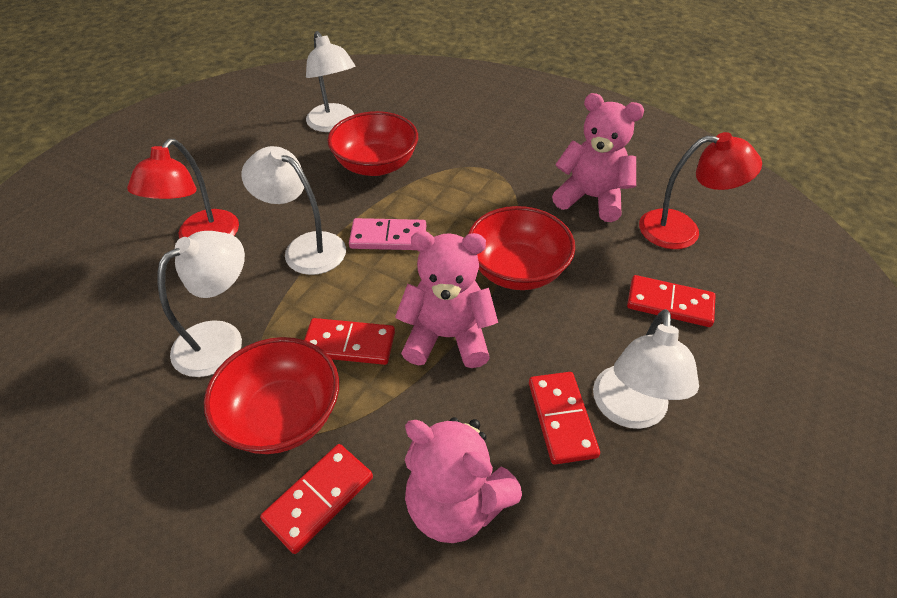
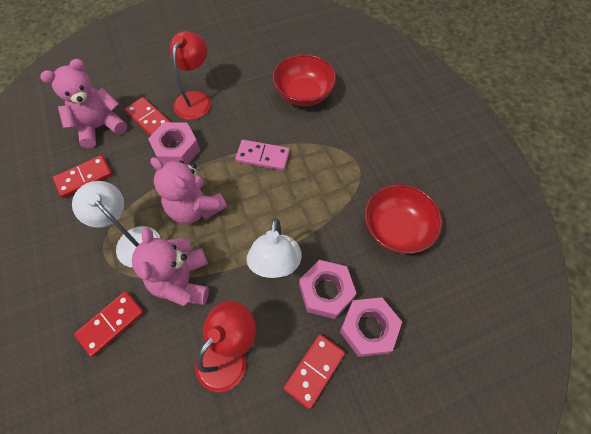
pink nut: 0 -> 3
red bowl: 3 -> 2
white lamp: 4 -> 2

